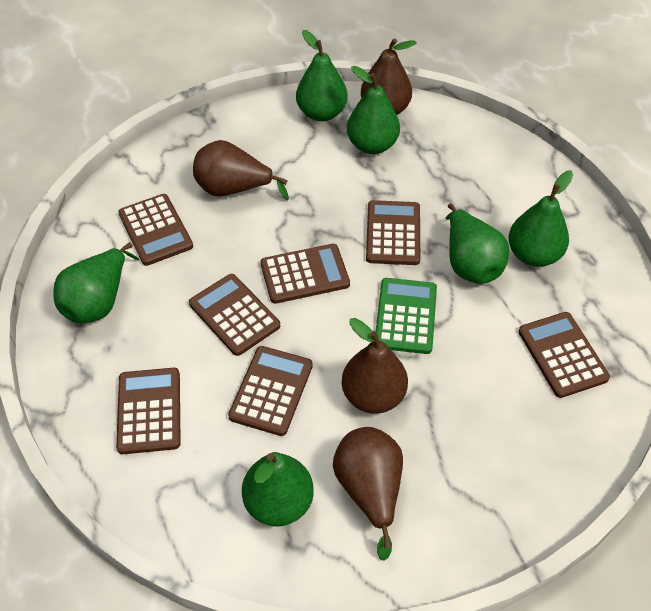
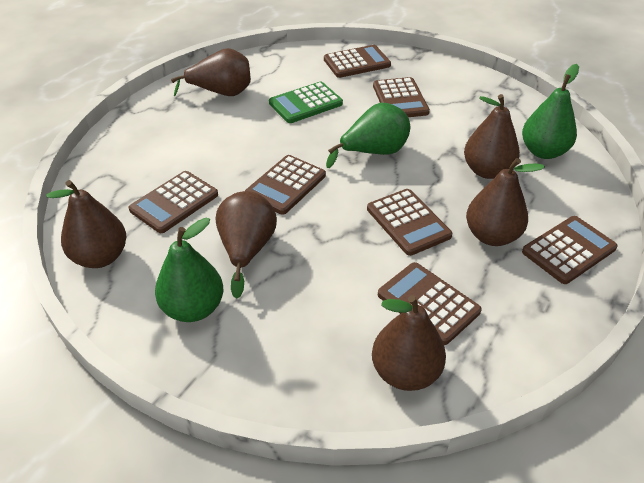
brown pear: 4 -> 6
green pear: 6 -> 3

